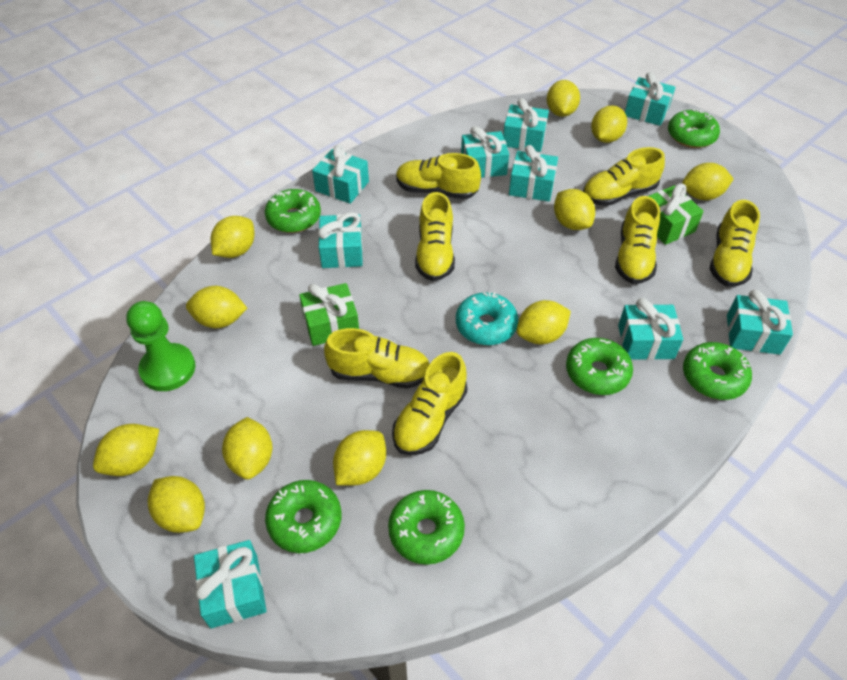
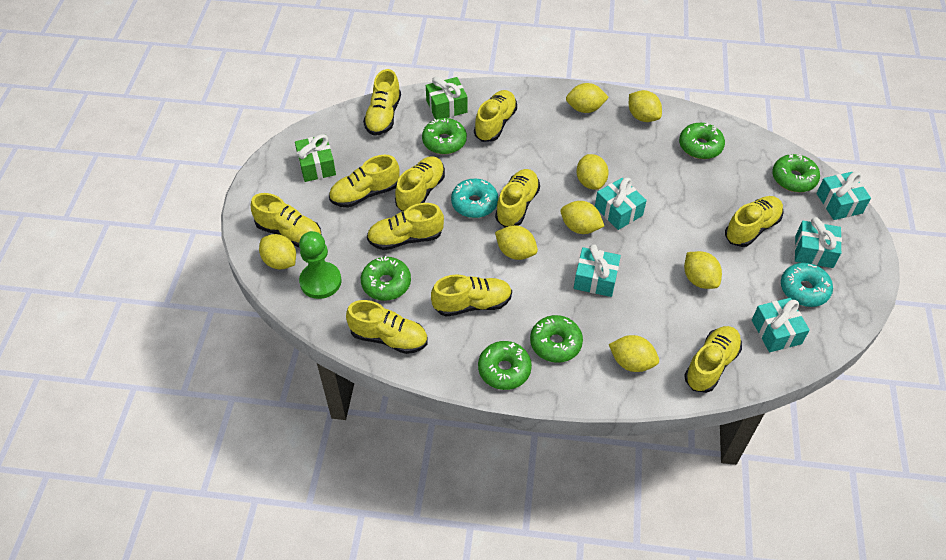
turquoise donut: 1 -> 2
turquoise gift: 9 -> 5
yellow lemon: 11 -> 8
yellow shoe: 7 -> 11

